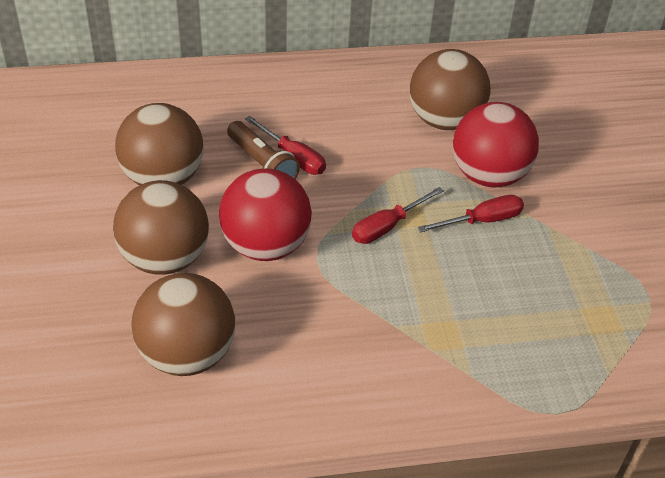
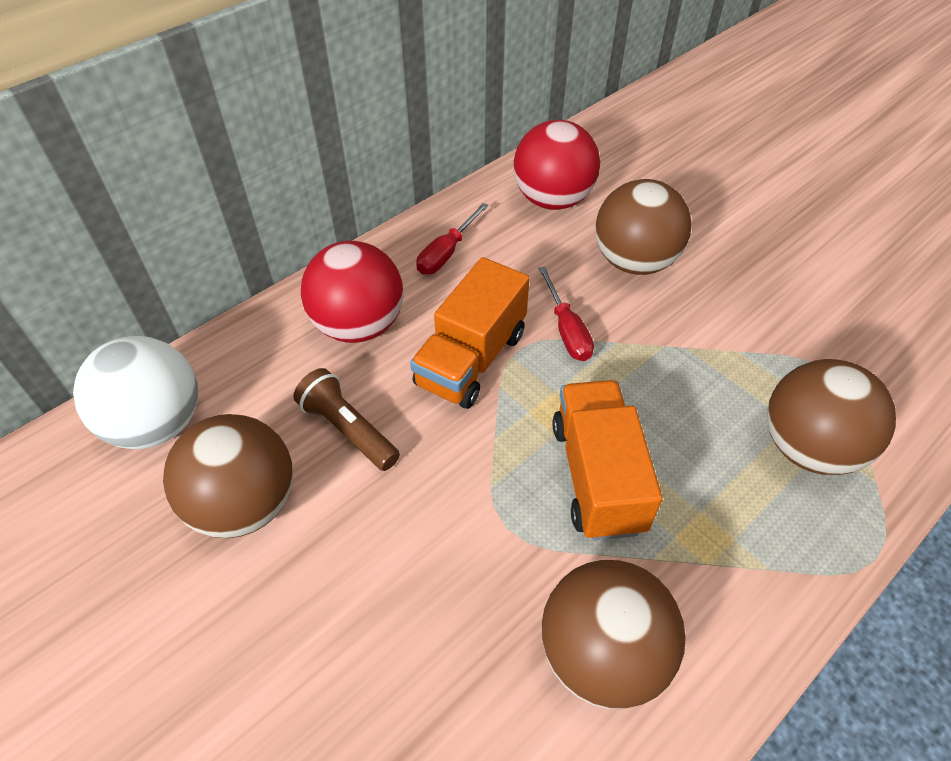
orange truck: 0 -> 2
red screwdriver: 3 -> 2
white ball: 0 -> 1

